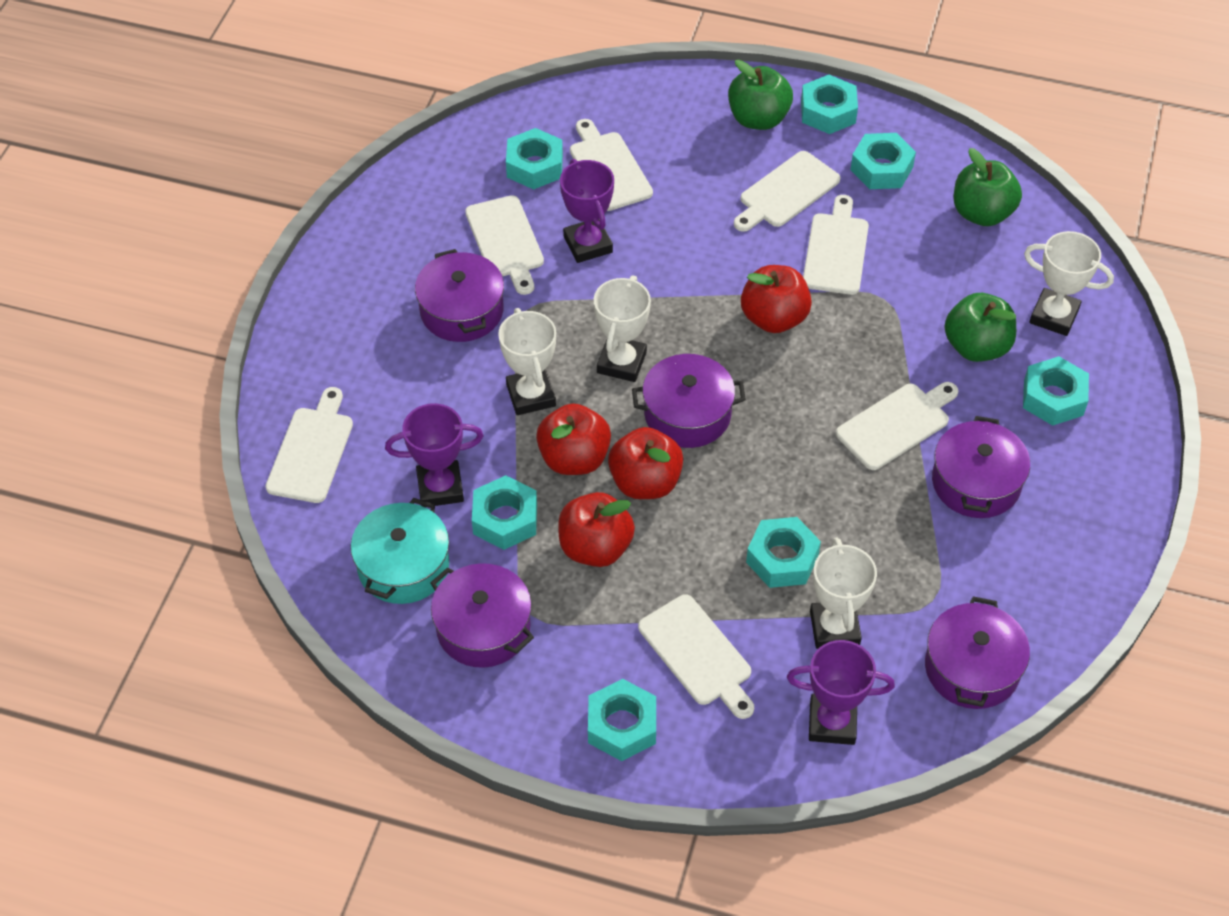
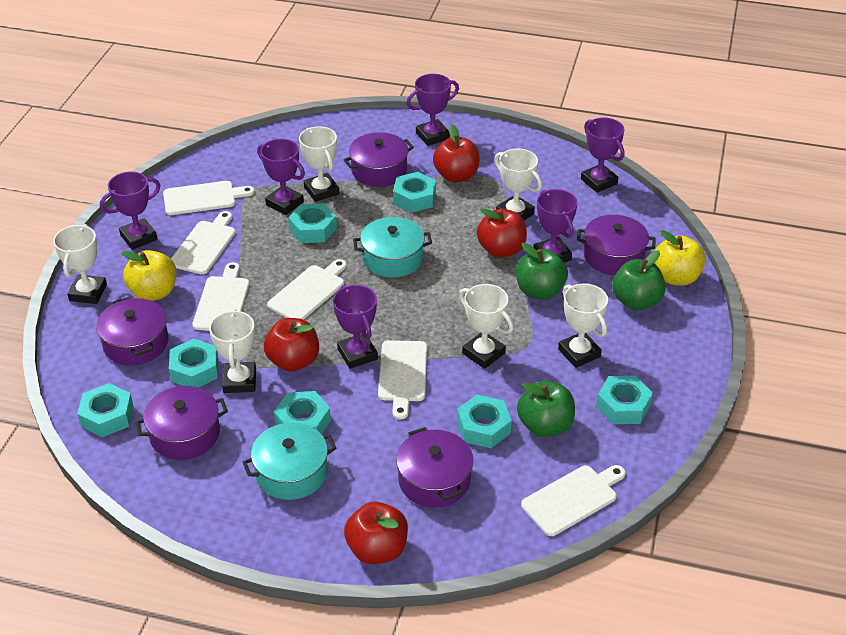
purple trophy: 3 -> 6
turquoise pot: 1 -> 2
white cutting board: 7 -> 6
white trophy: 4 -> 6
yellow apple: 0 -> 2

